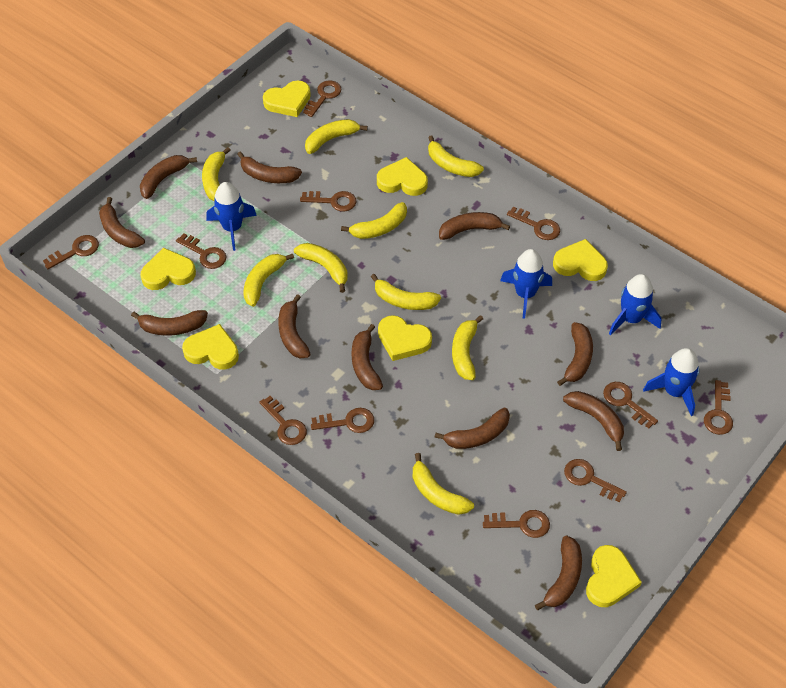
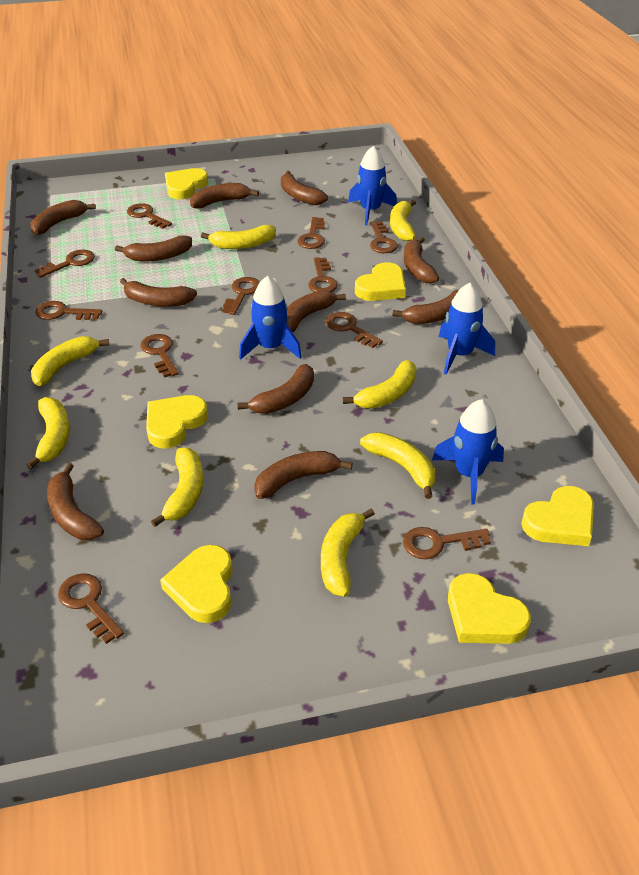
yellow banana: 9 -> 8
yellow heart: 7 -> 6

